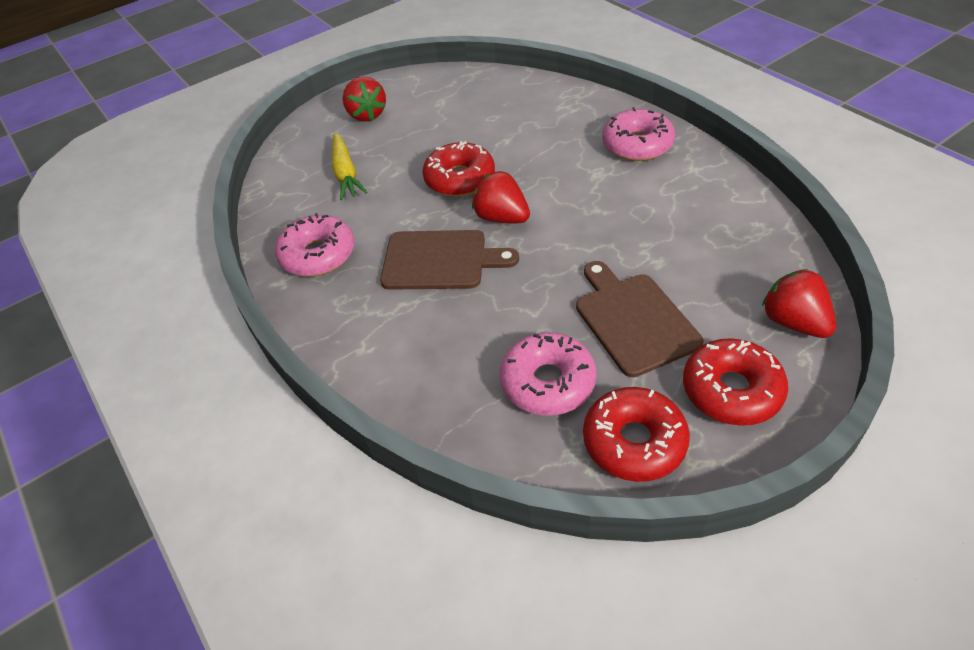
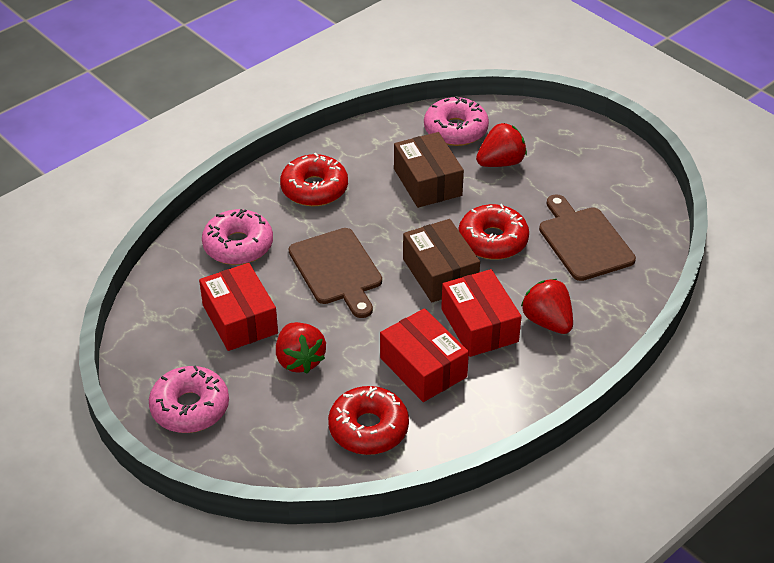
brown box: 0 -> 2
red box: 0 -> 3
yellow carrot: 1 -> 0

